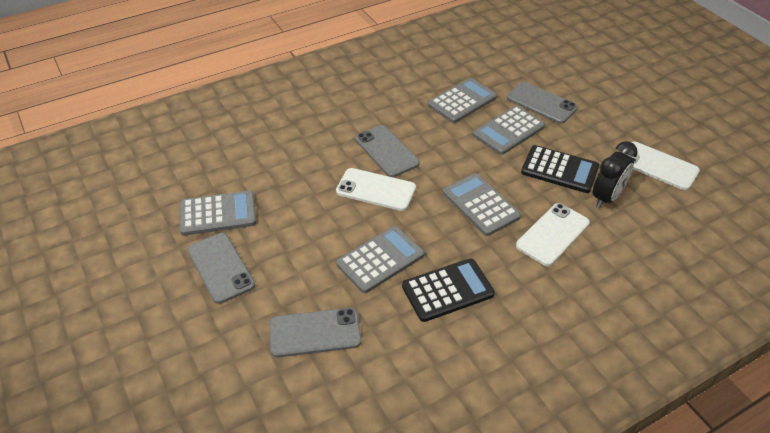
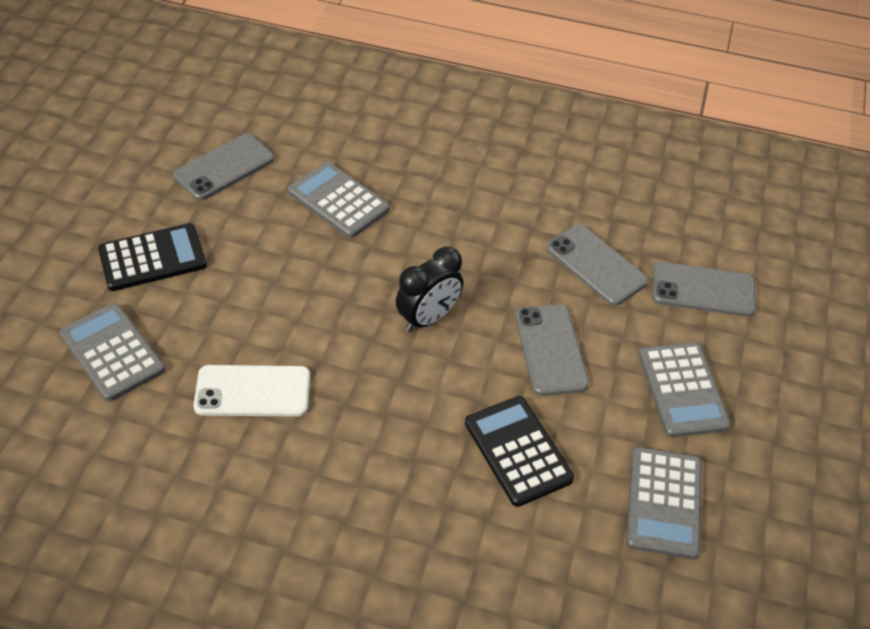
grey calculator: 5 -> 4
white phone: 3 -> 1

